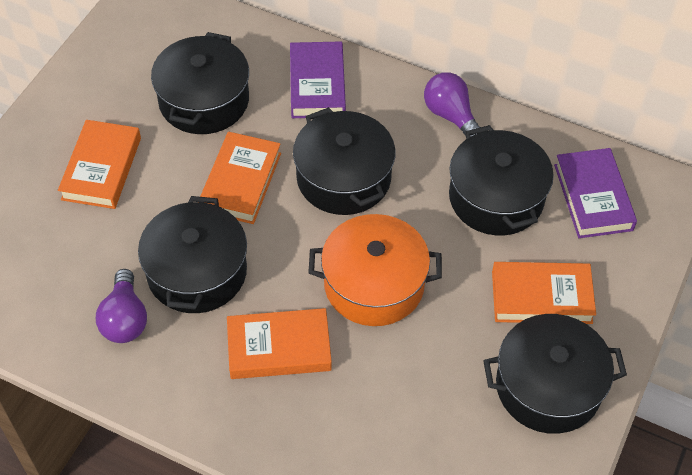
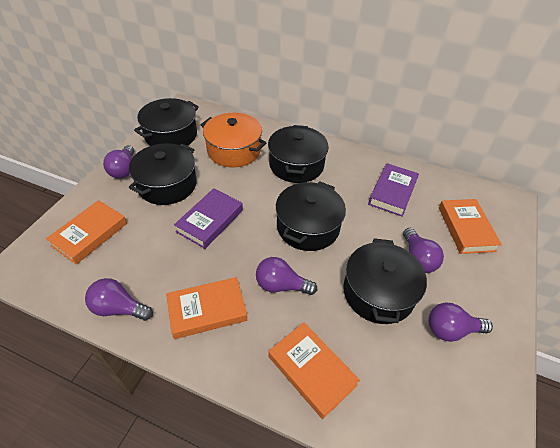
purple light bulb: 2 -> 5

